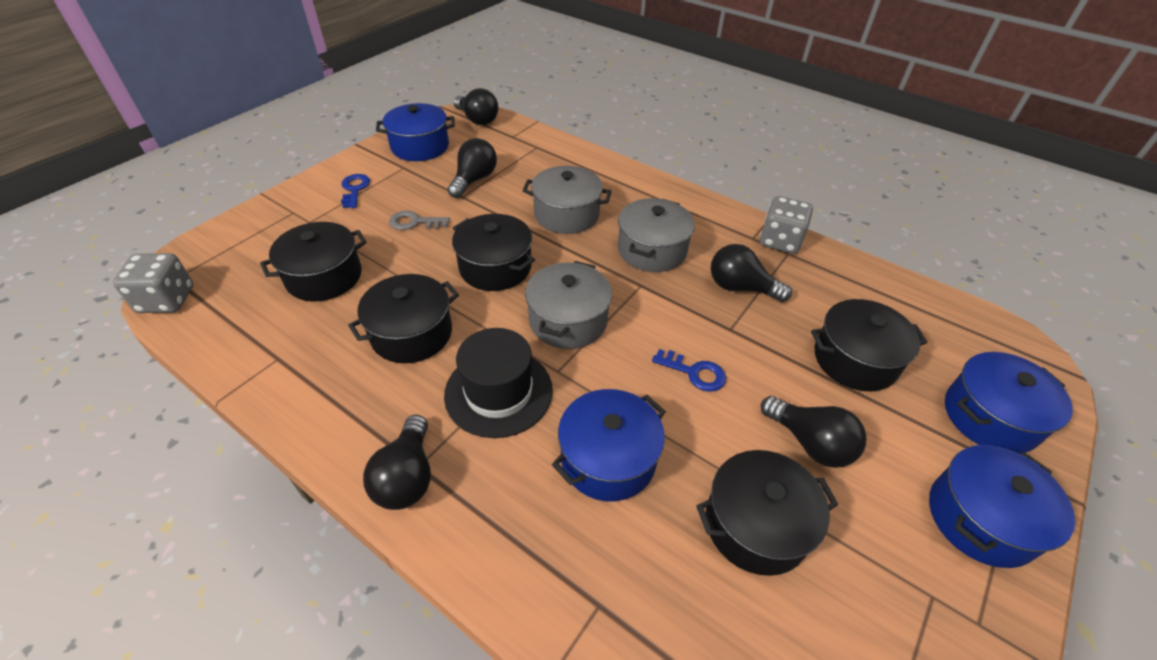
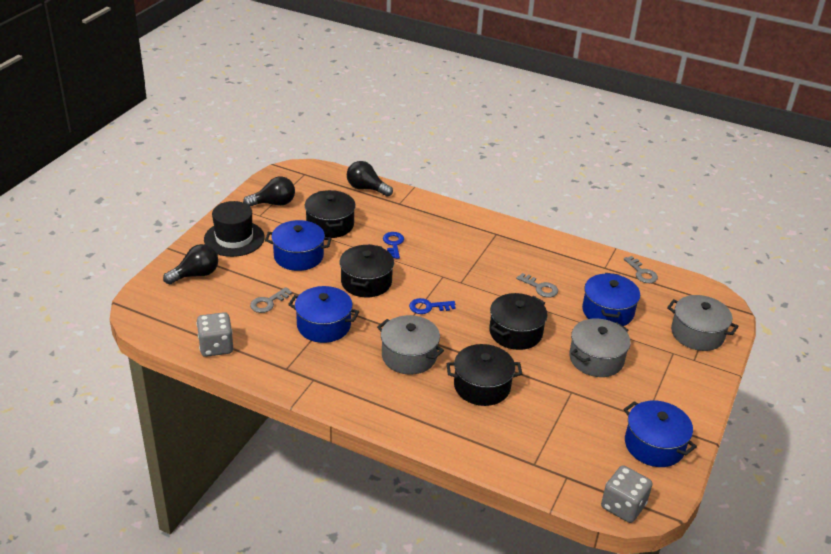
black light bulb: 5 -> 3
black pot: 5 -> 4
grey key: 1 -> 3

